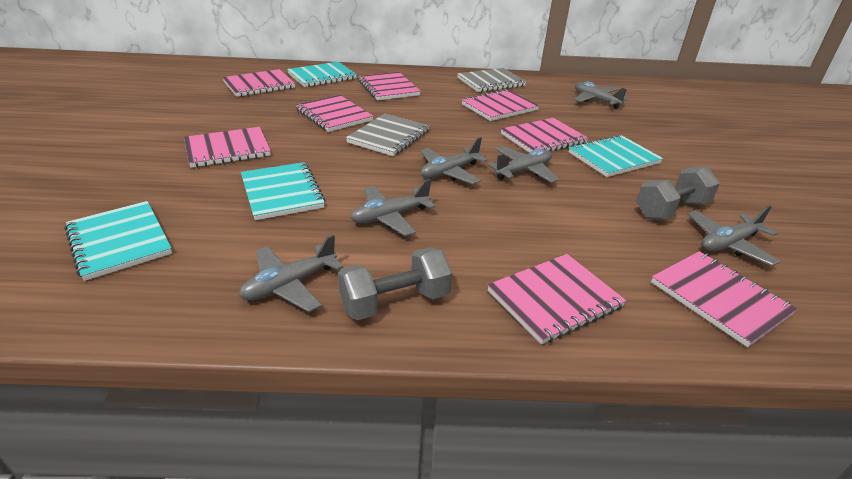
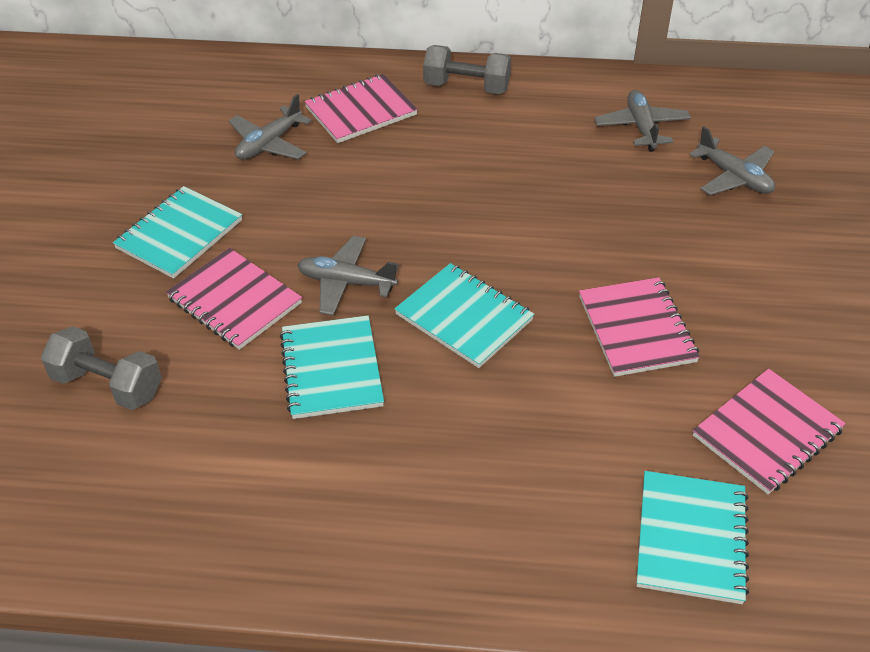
grey notebook: 2 -> 0
grey plane: 6 -> 4
pink notebook: 8 -> 4

